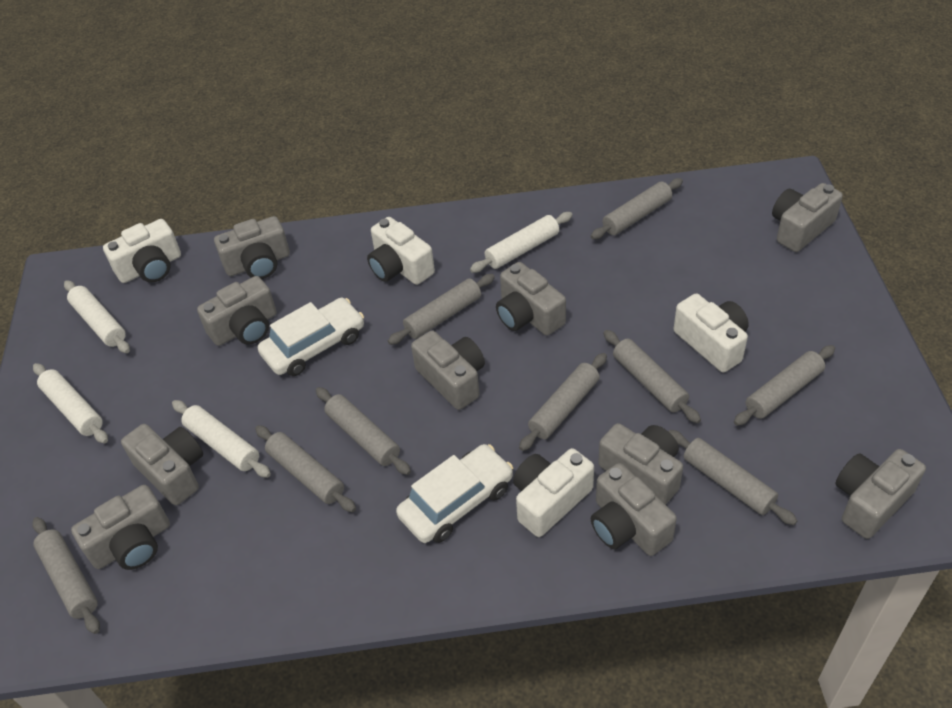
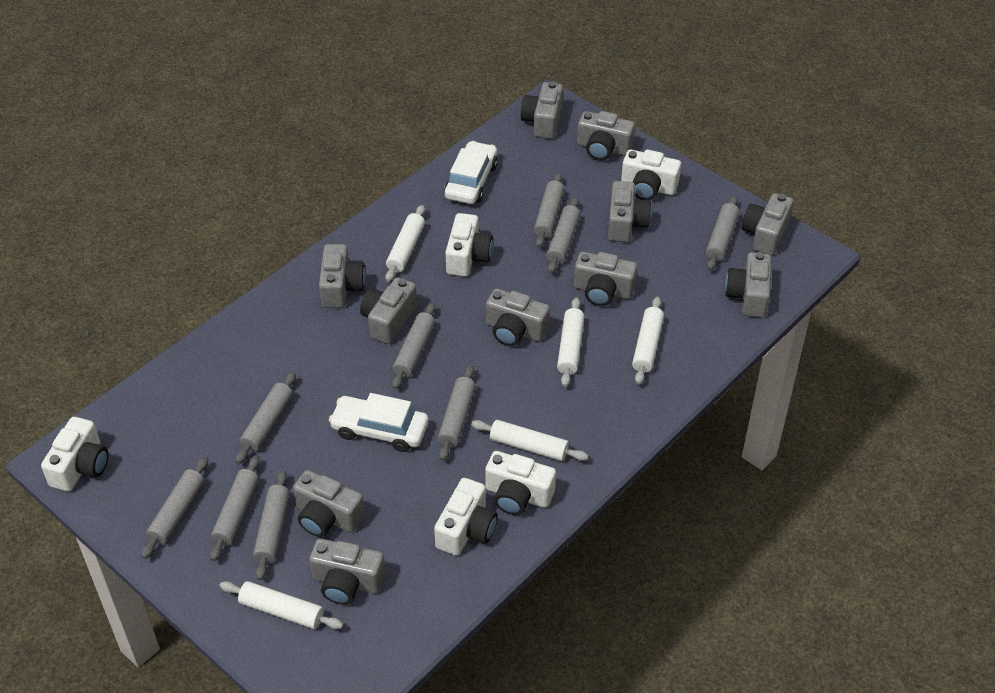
grey camera: 10 -> 11
white camera: 4 -> 5
white rolling pin: 4 -> 5

